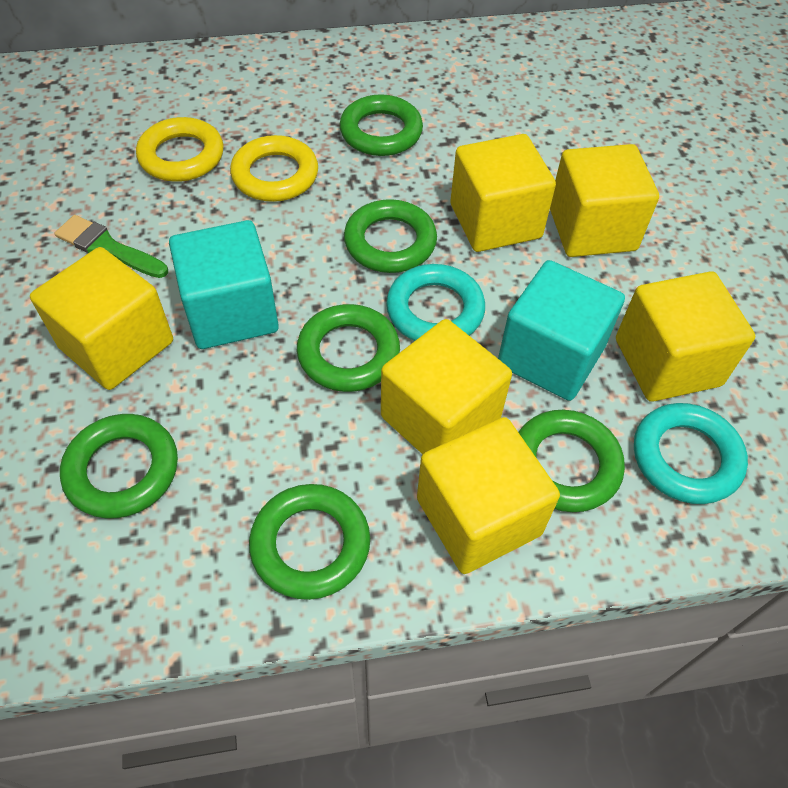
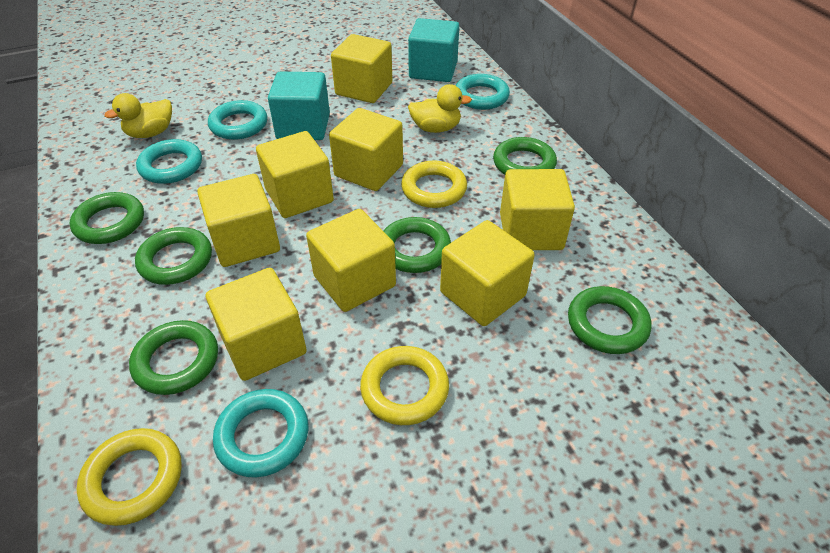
green brush: 1 -> 0
turquoise ring: 2 -> 4
yellow cube: 6 -> 8
yellow duck: 0 -> 2
yellow ring: 2 -> 3

